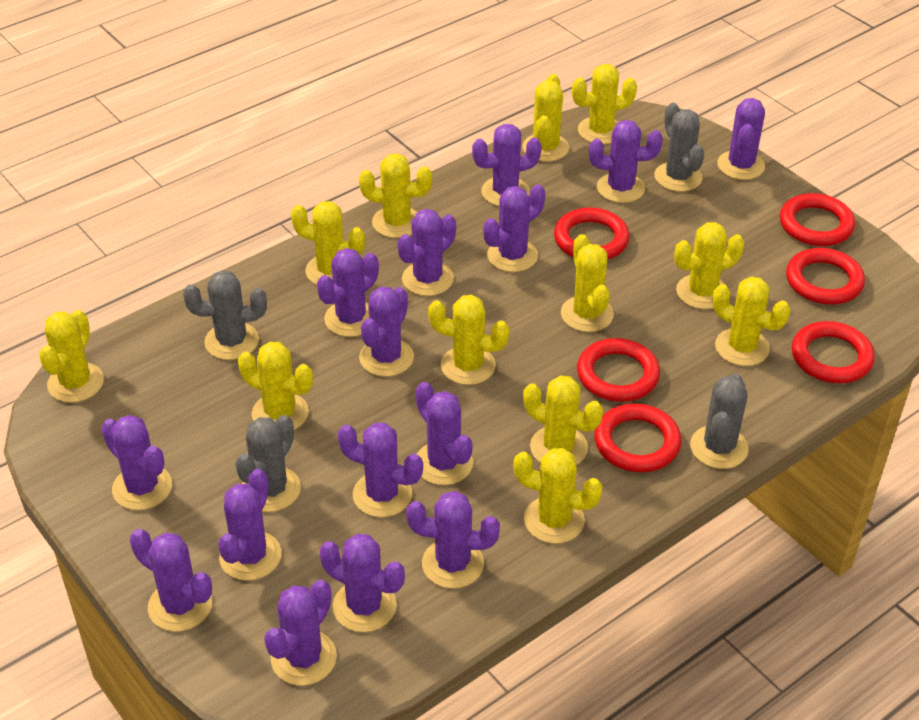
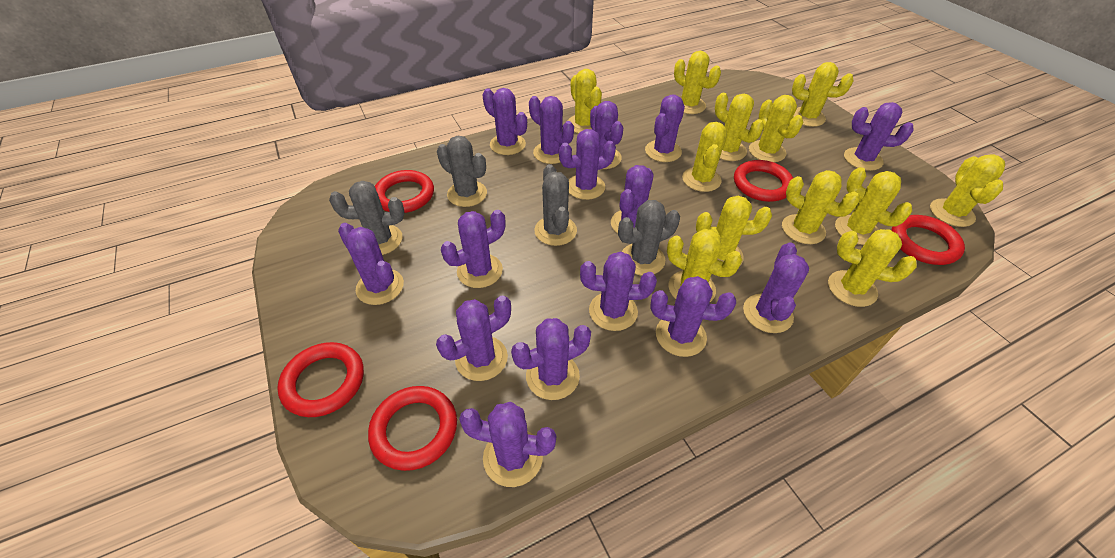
red ring: 6 -> 5

